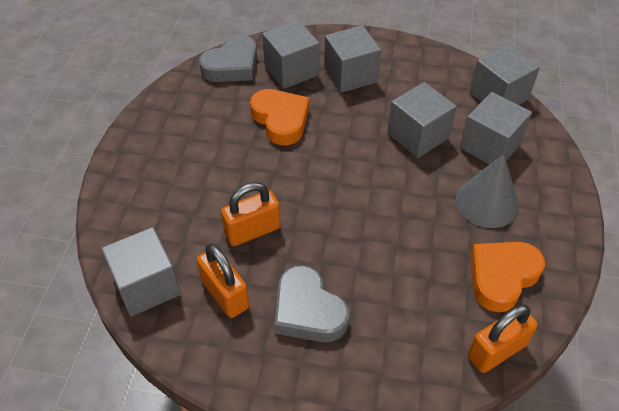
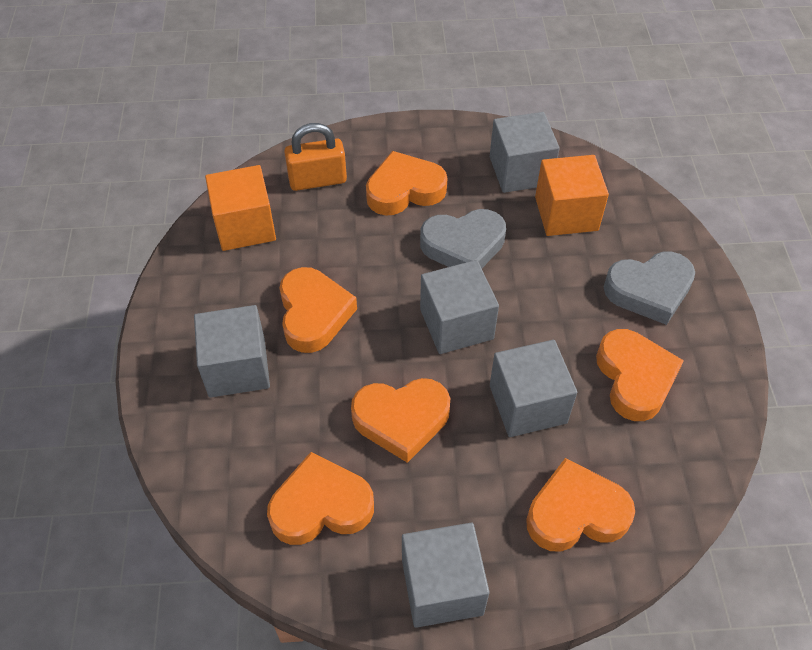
grey cone: 1 -> 0
grey cube: 6 -> 5
orange cube: 0 -> 2
orange heart: 2 -> 6
orange padlock: 3 -> 1

